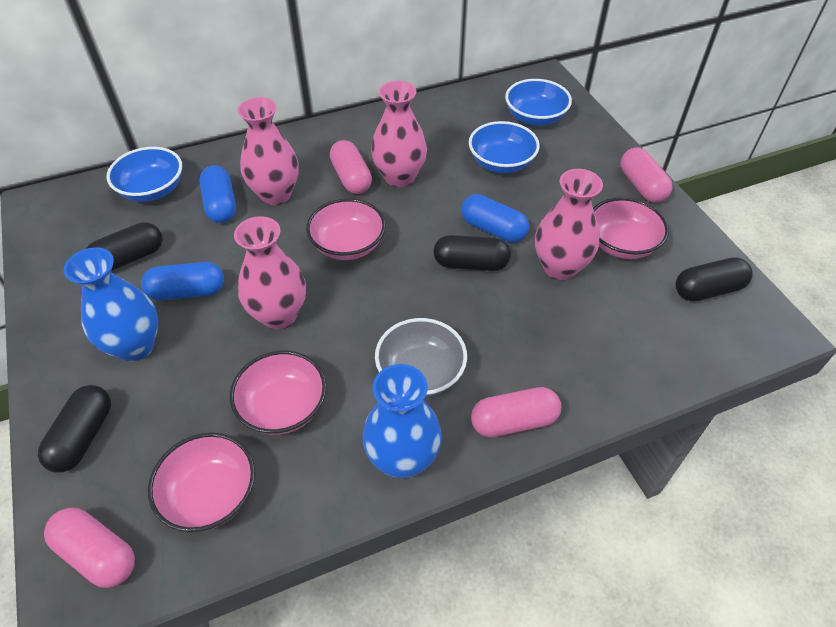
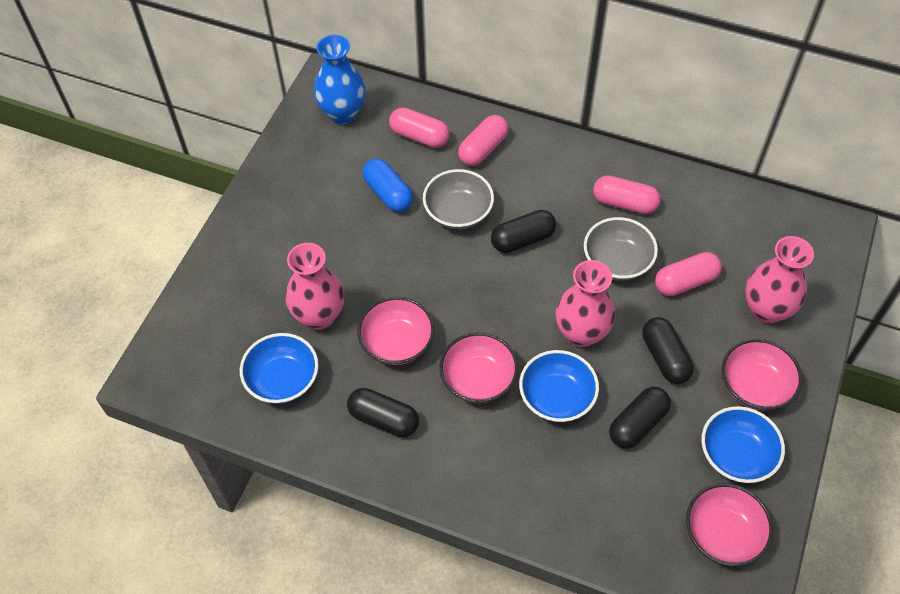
blue capsule: 3 -> 1
blue vase: 2 -> 1
grey bowl: 1 -> 2
pink vase: 4 -> 3

